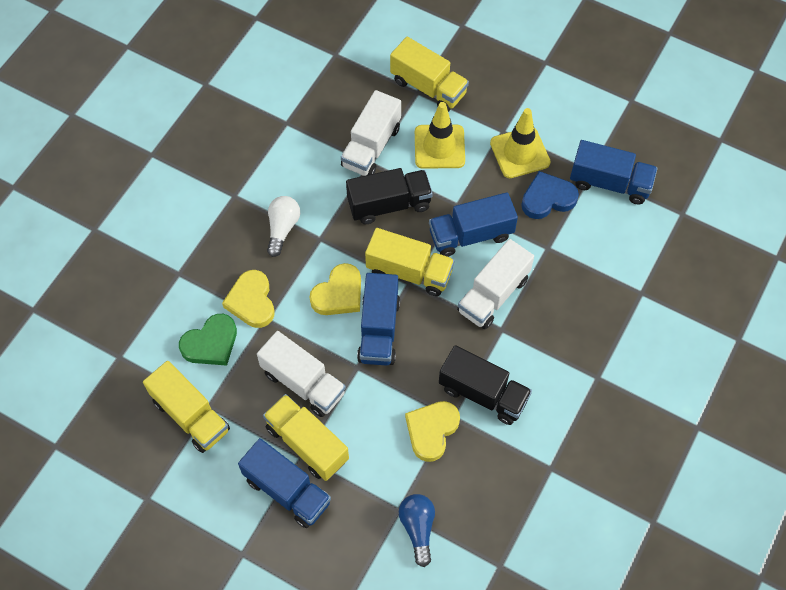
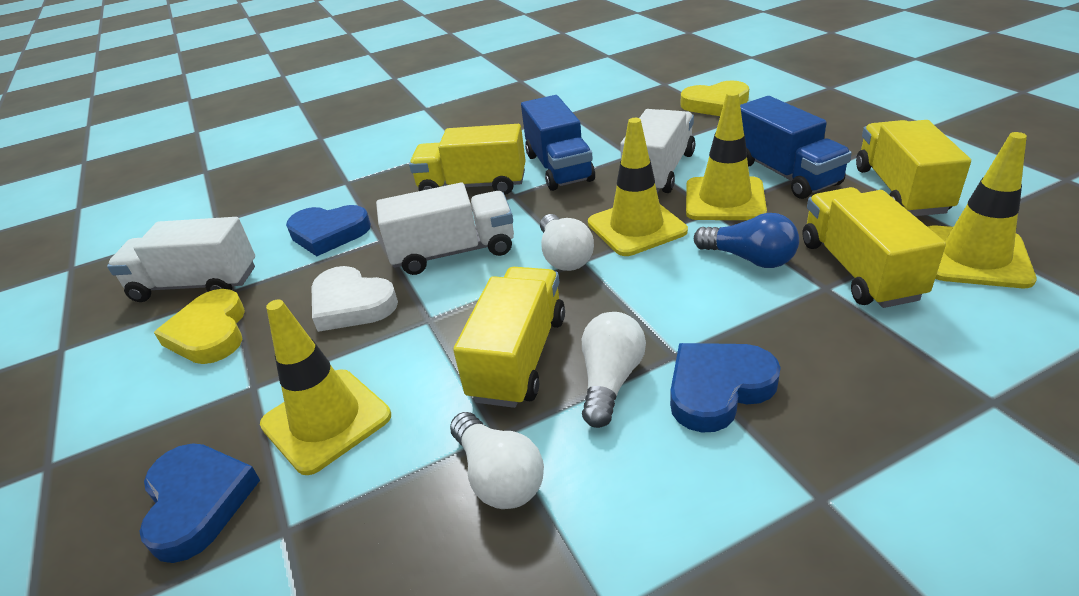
black truck: 2 -> 0
blue heart: 1 -> 3
blue truck: 4 -> 2
green heart: 1 -> 0
white heart: 0 -> 1
white light bulb: 1 -> 3
yellow heart: 3 -> 2
yellow traffic cone: 2 -> 4

